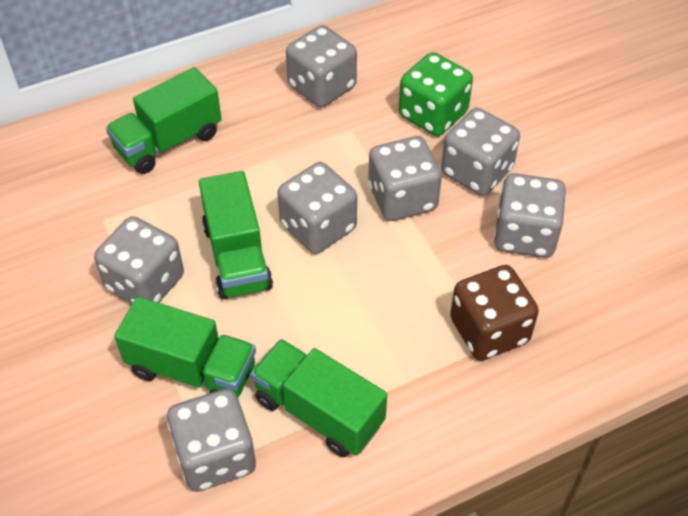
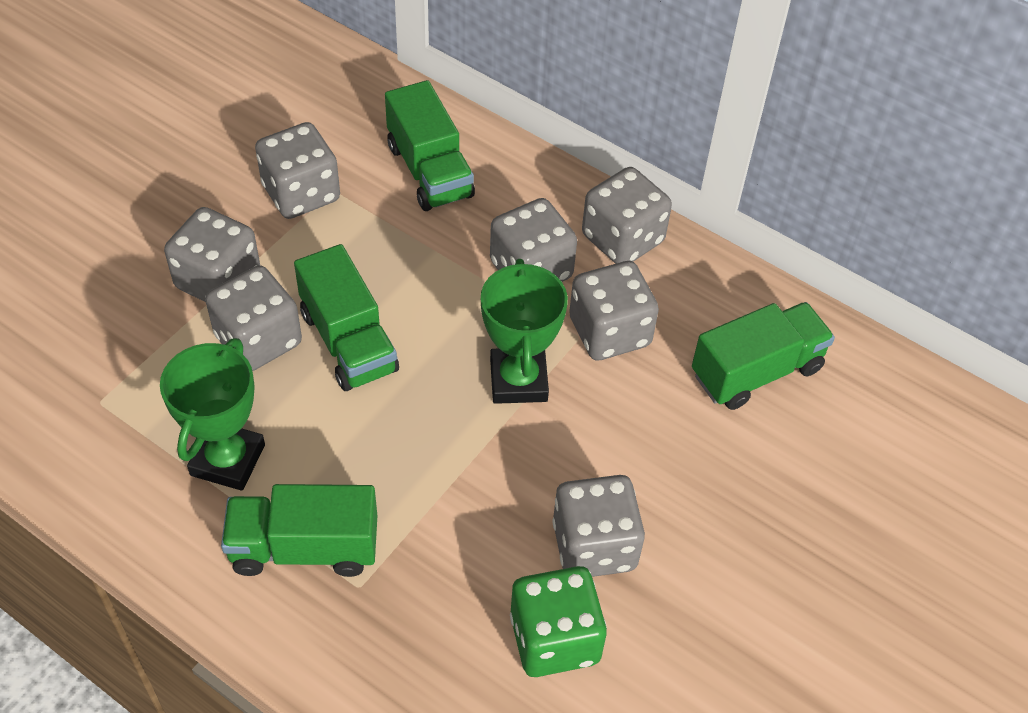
brown dice: 1 -> 0
green trophy: 0 -> 2

